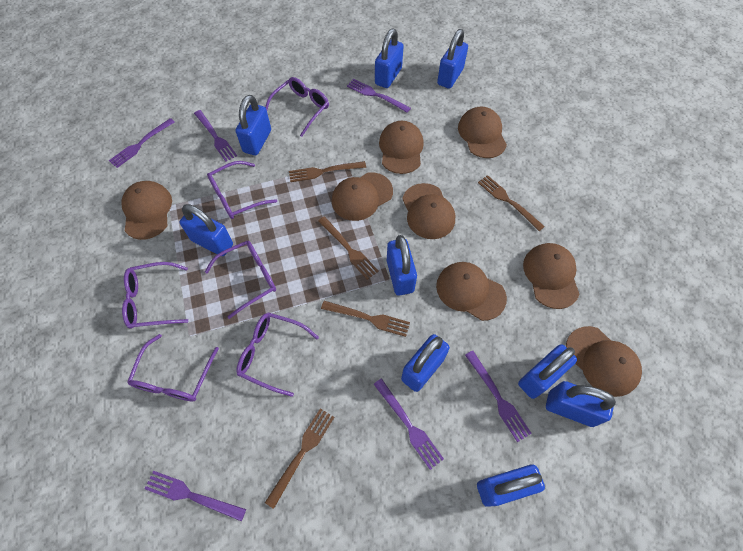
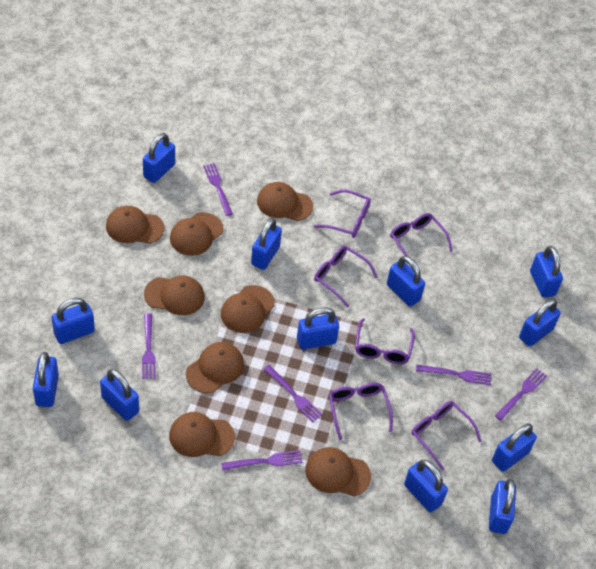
blue padlock: 9 -> 12
brown fork: 5 -> 0

